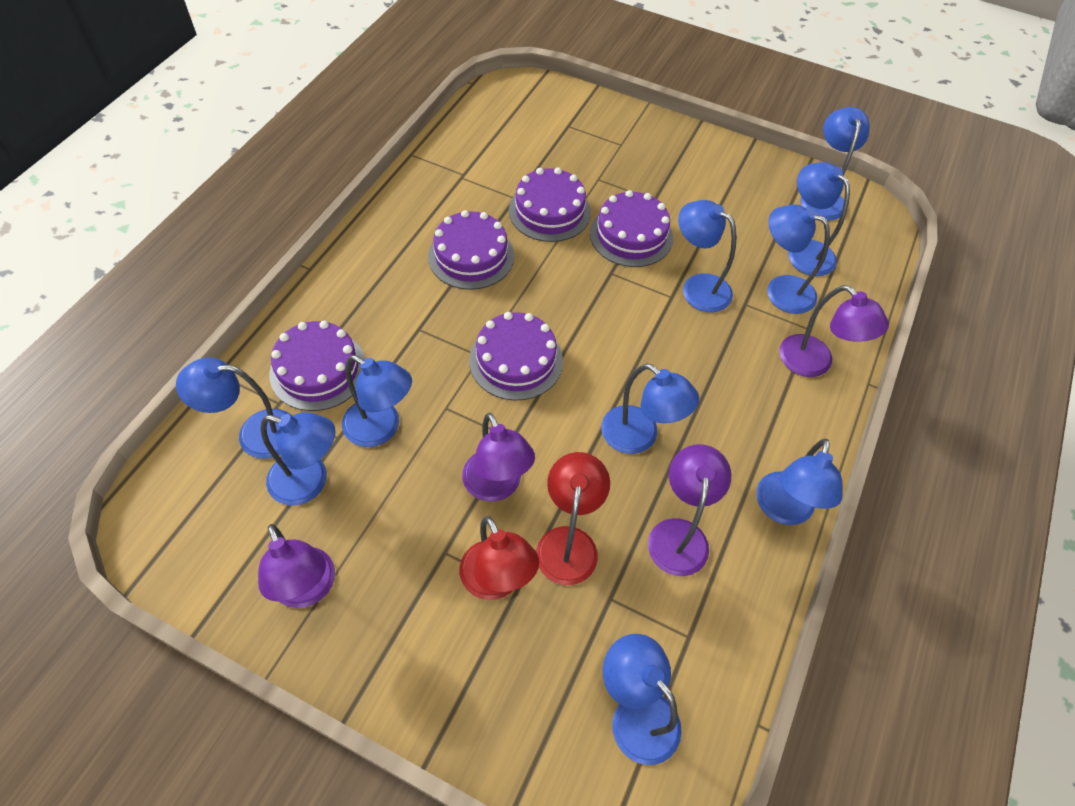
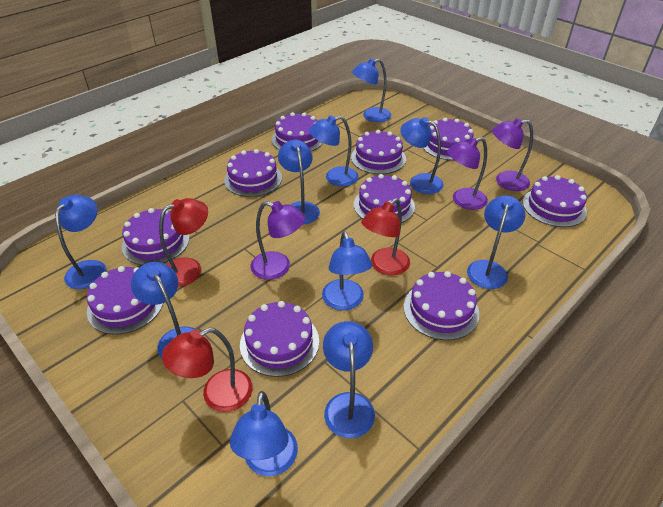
purple cake: 5 -> 10
purple lamp: 4 -> 3
red lamp: 2 -> 3

